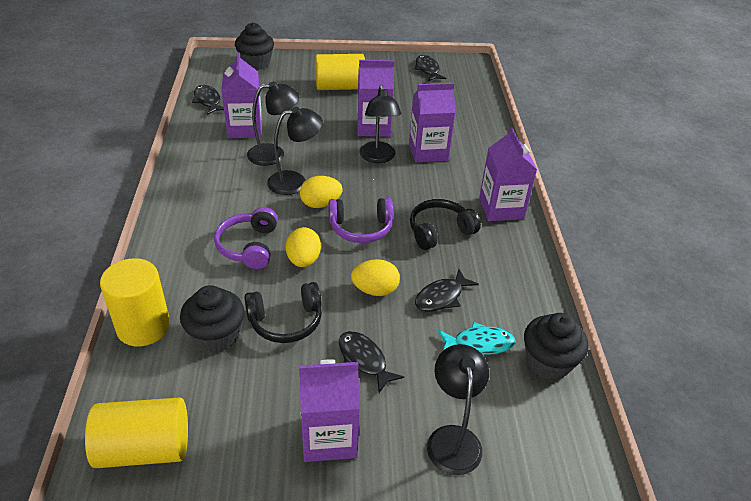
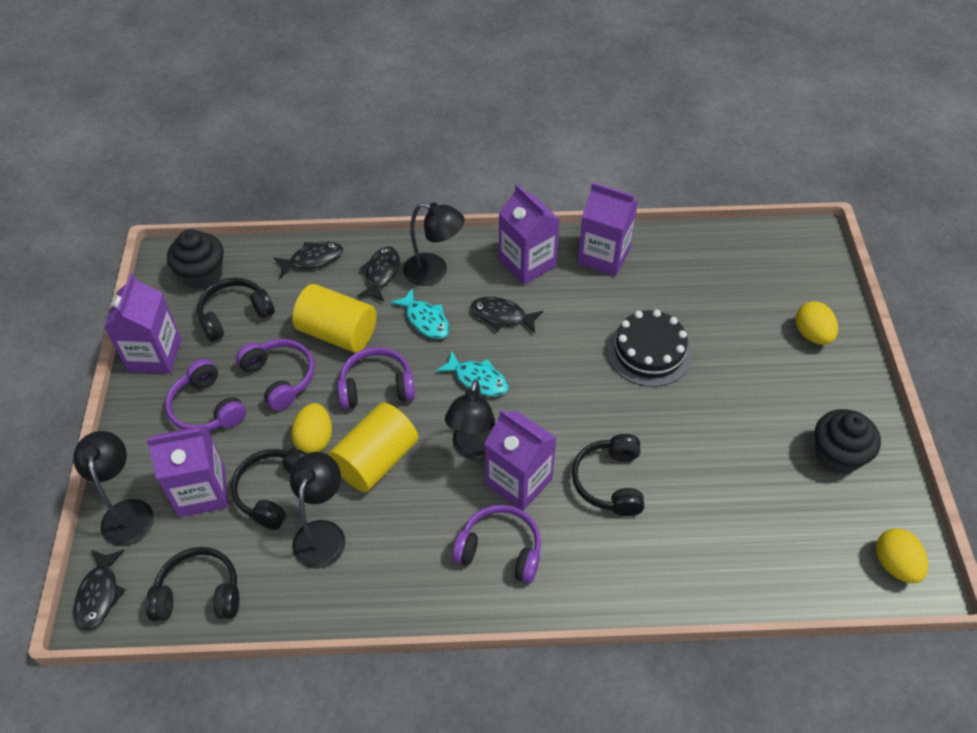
black cake: 0 -> 1
black cupcake: 3 -> 2
black headphones: 2 -> 4
purple headphones: 2 -> 4
turquoise fish: 1 -> 2
yellow cylinder: 3 -> 2

